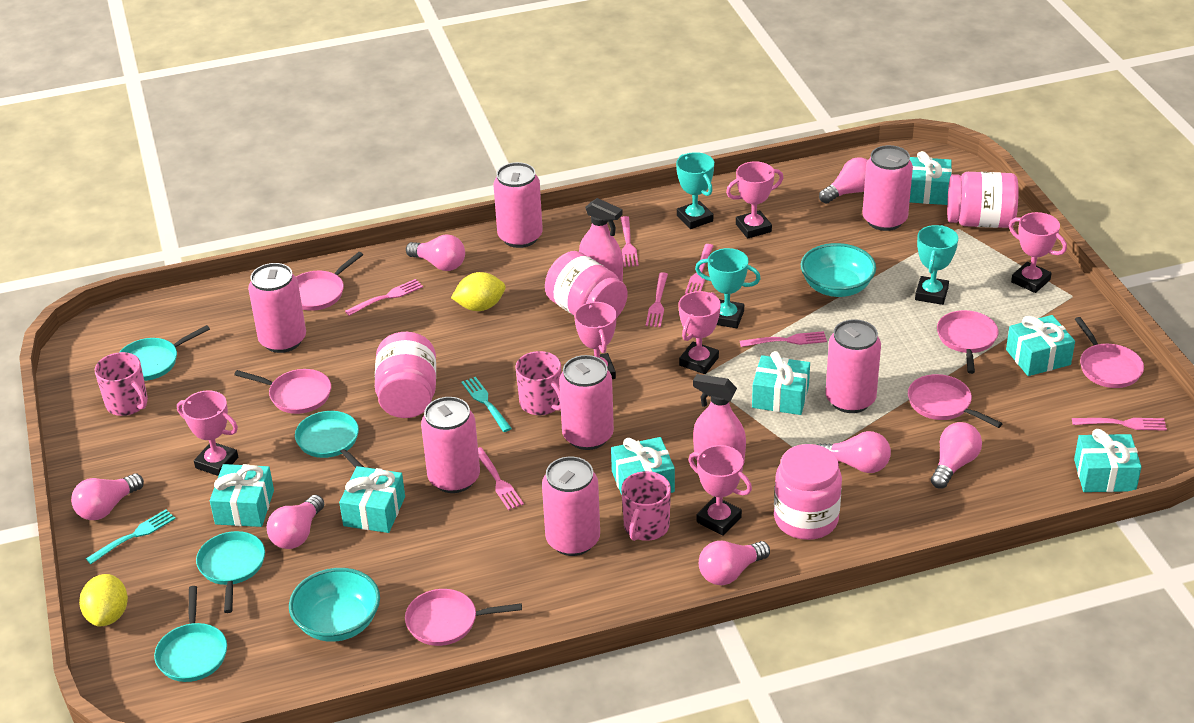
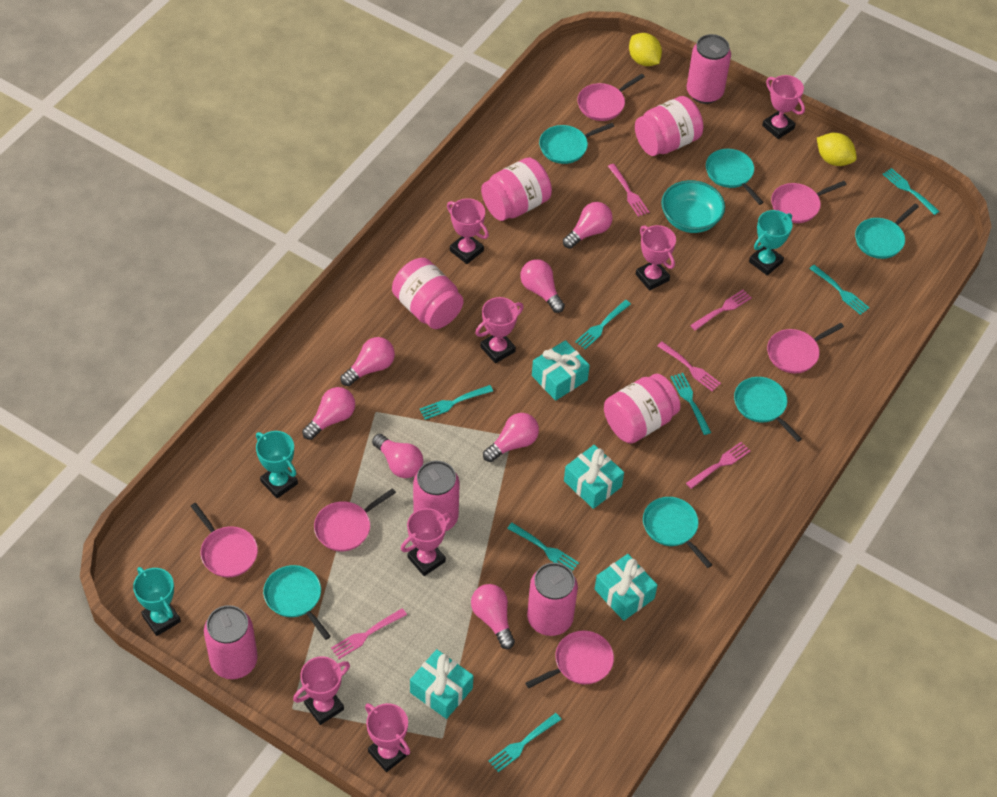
pink can: 7 -> 4
pink fork: 7 -> 5
pink mug: 3 -> 0
pink spray bottle: 2 -> 0
pink trophy: 6 -> 7
turquoise bowl: 2 -> 1
turquoise fork: 2 -> 7
turquoise gift: 7 -> 4
turquoise pan: 4 -> 6

